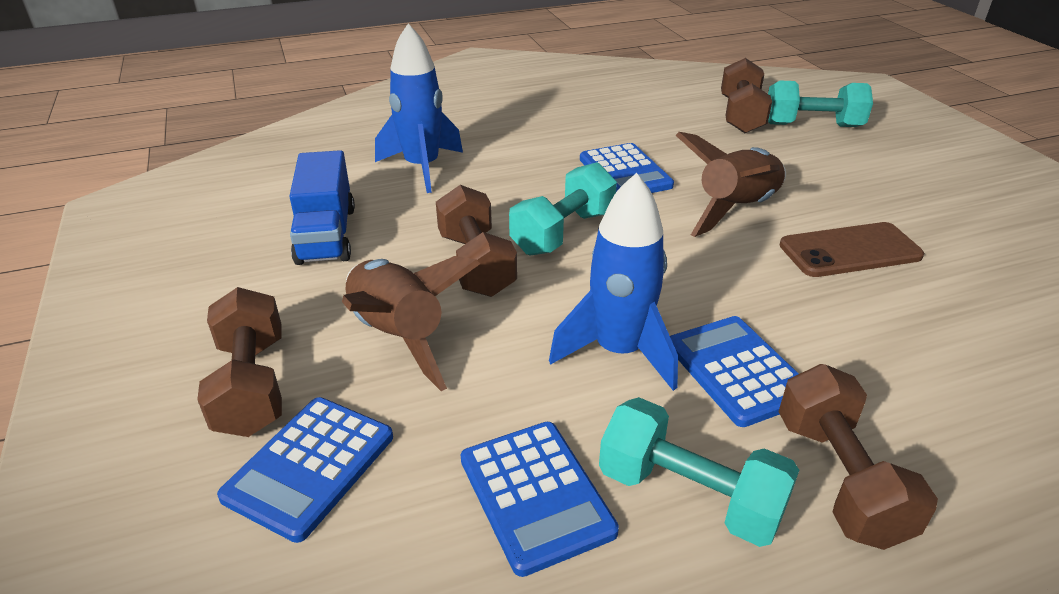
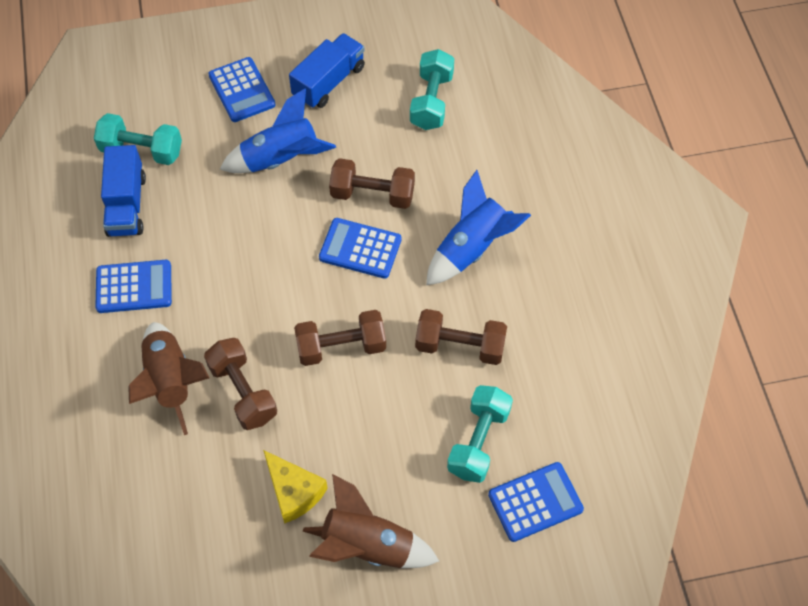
blue truck: 1 -> 2
brown phone: 1 -> 0
yellow cheese: 0 -> 1

